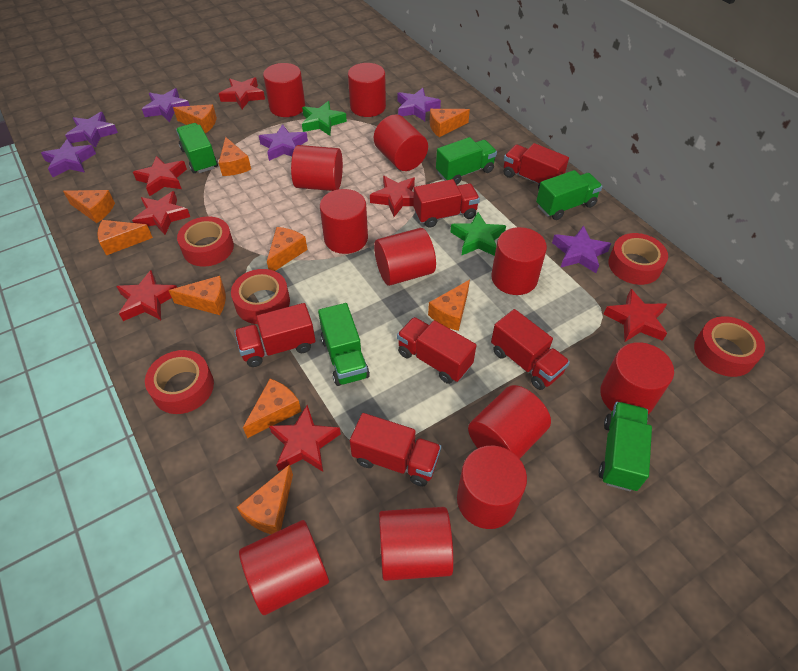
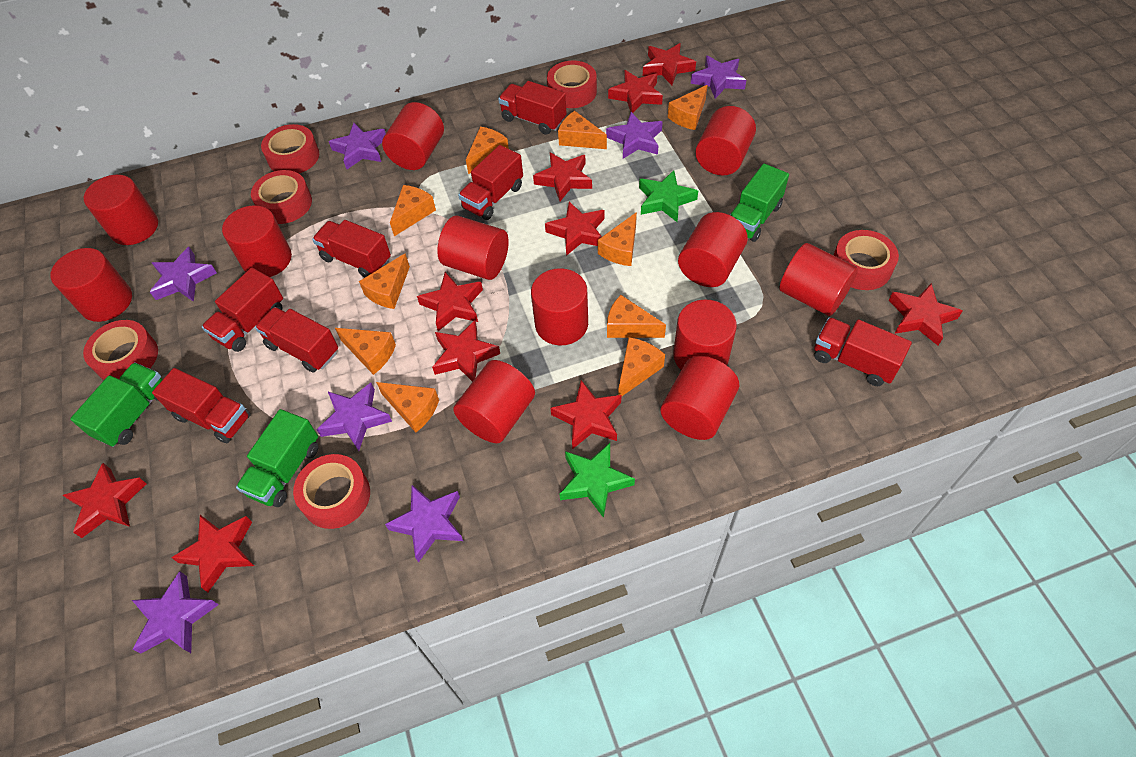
green truck: 5 -> 3
purple star: 6 -> 7
red star: 7 -> 10
red tape: 5 -> 6
red truck: 6 -> 7

